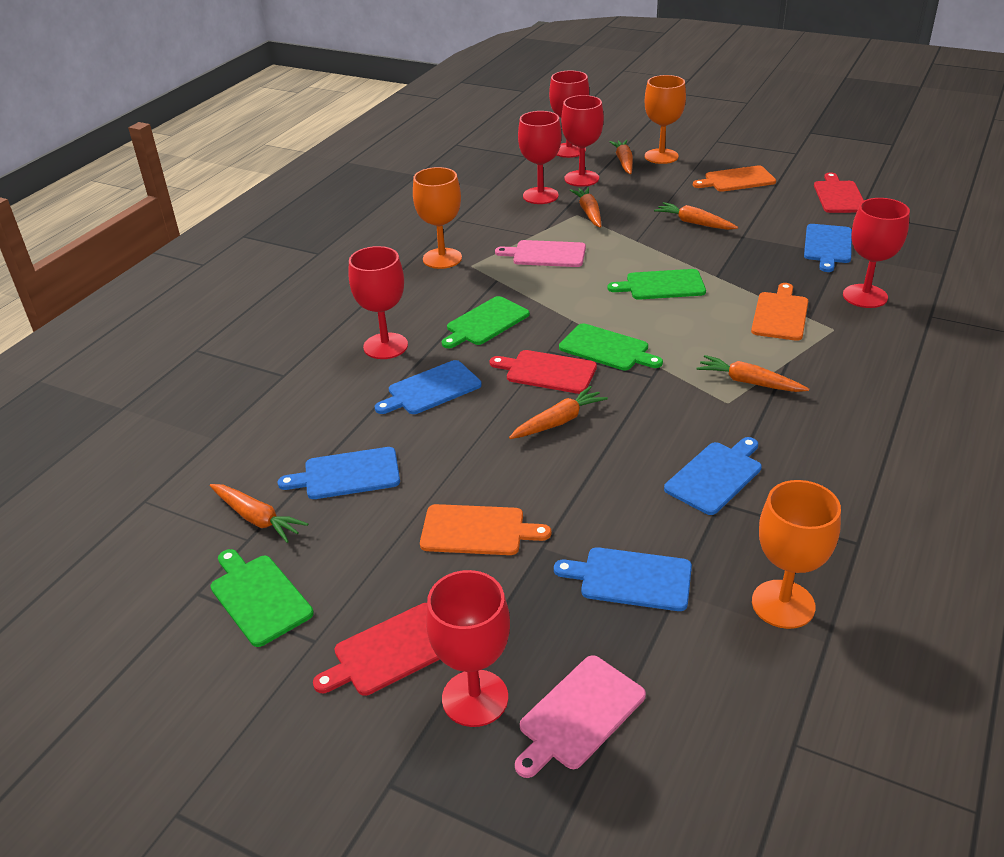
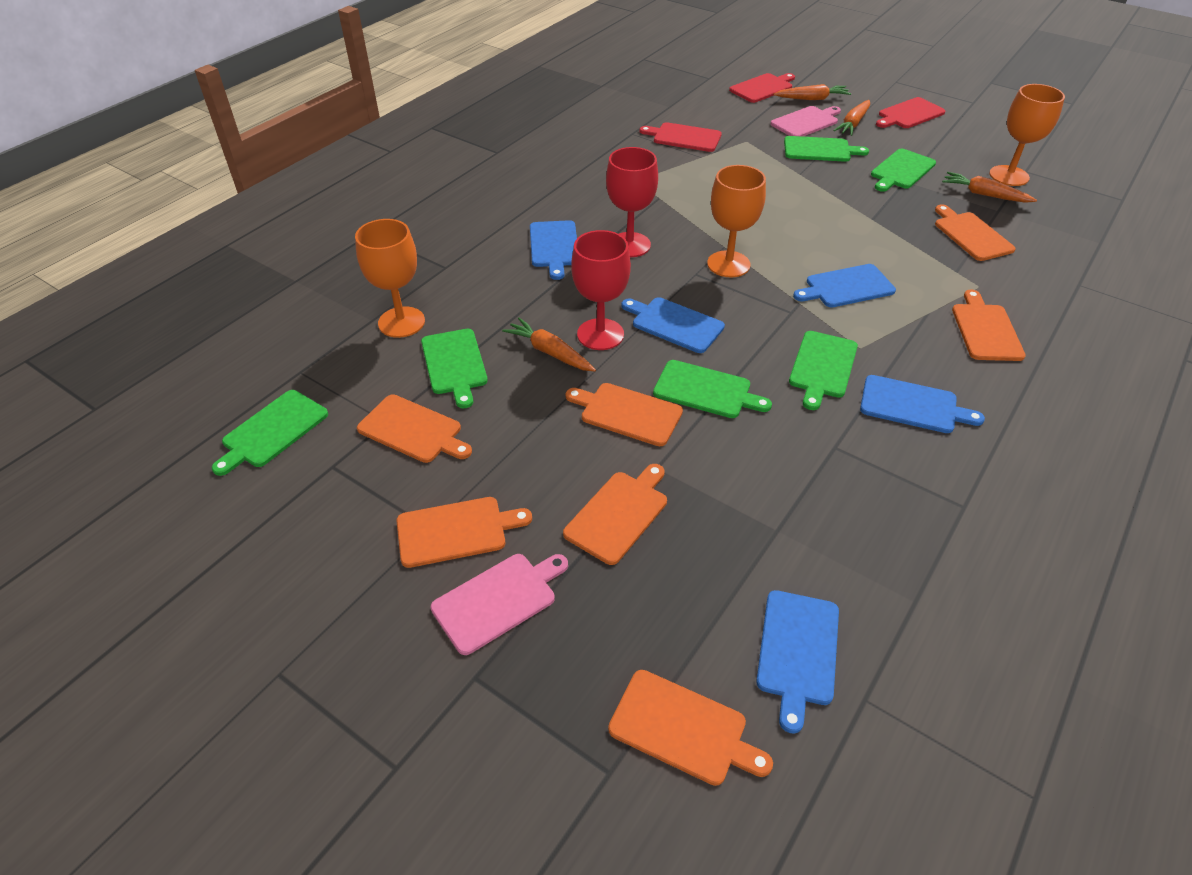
green cutting board: 4 -> 6
orange carrot: 6 -> 4
orange cutting board: 3 -> 7
red goblet: 6 -> 2

